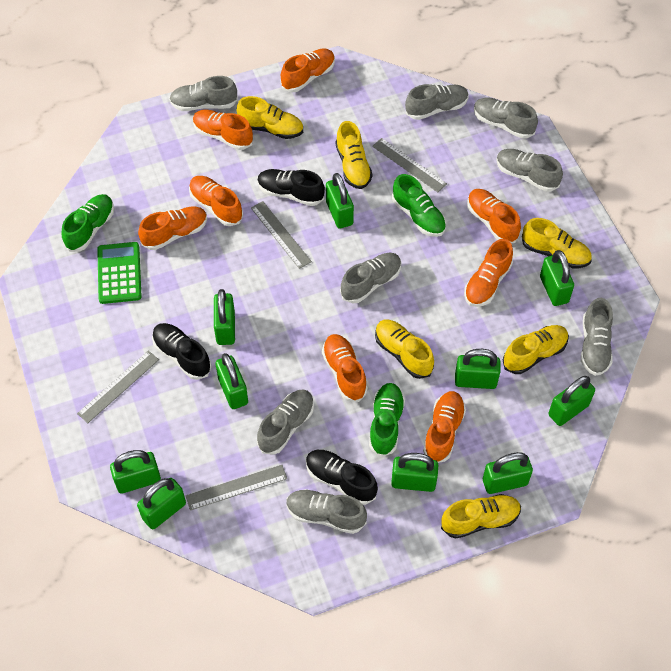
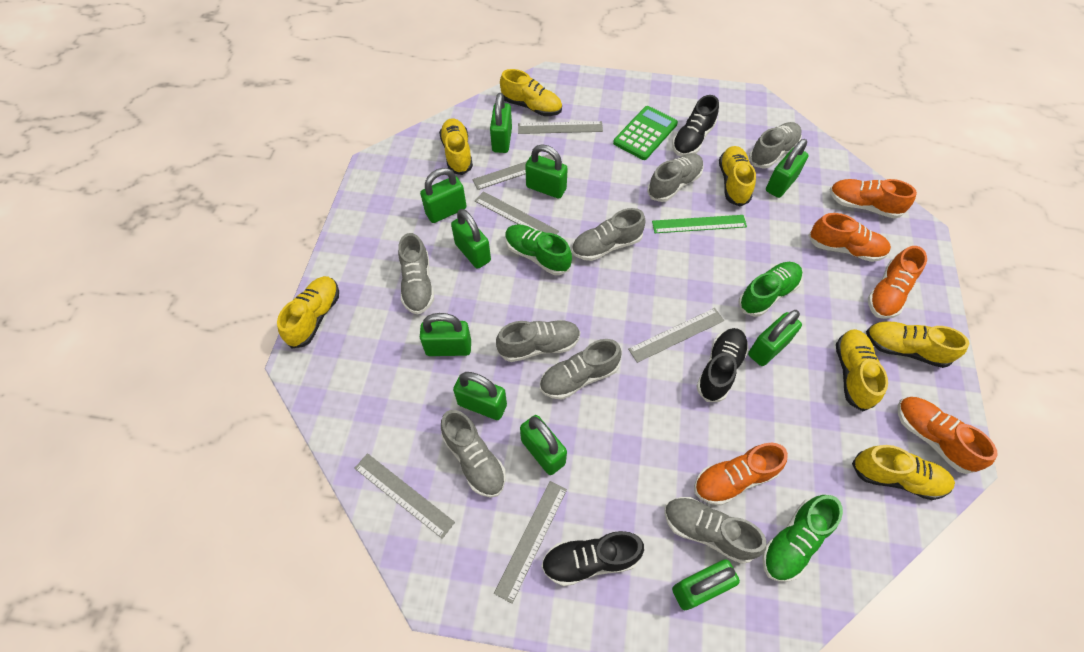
green ruler: 0 -> 1
grey ruler: 4 -> 6
orange shoe: 8 -> 5
yellow shoe: 6 -> 7

